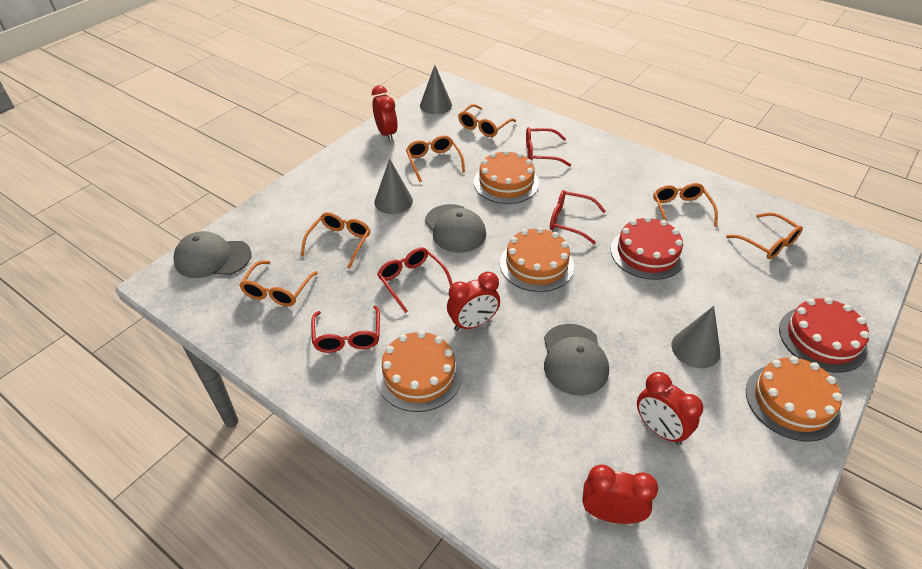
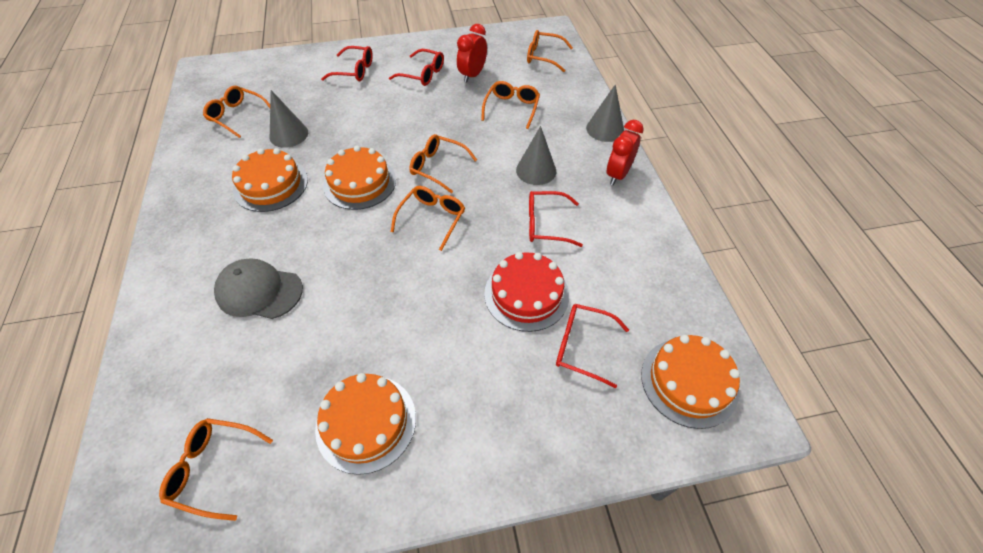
grey cap: 3 -> 1
red cake: 2 -> 1
red clock: 4 -> 2

